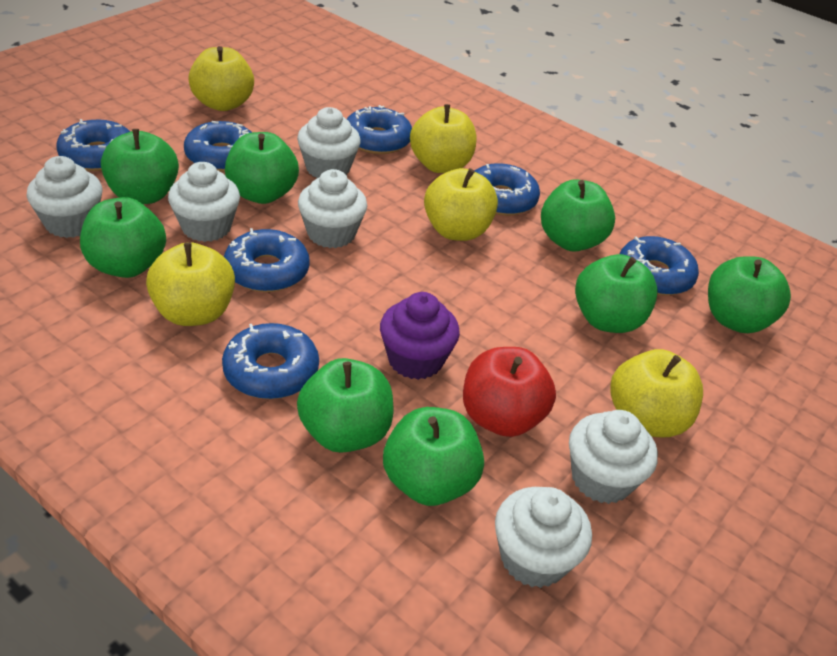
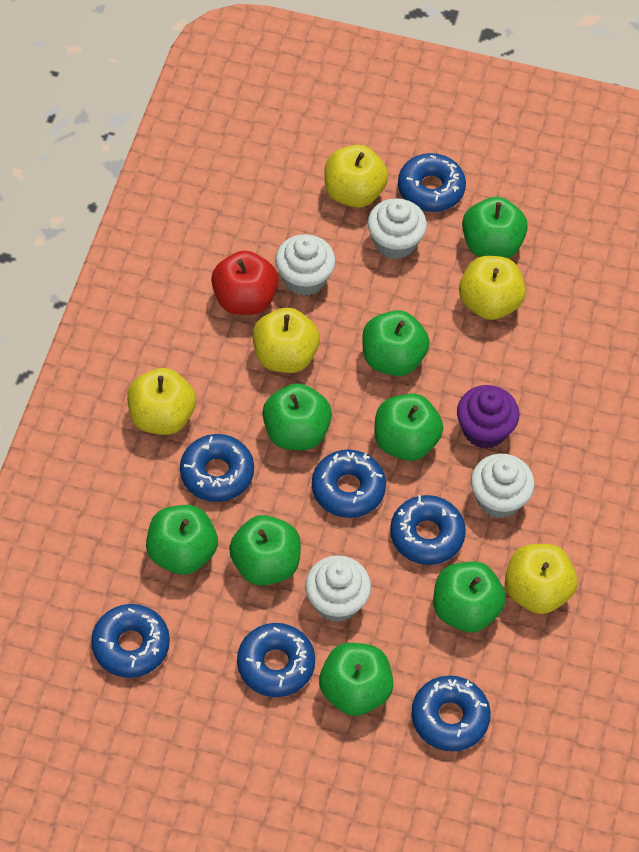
white cupcake: 6 -> 4

